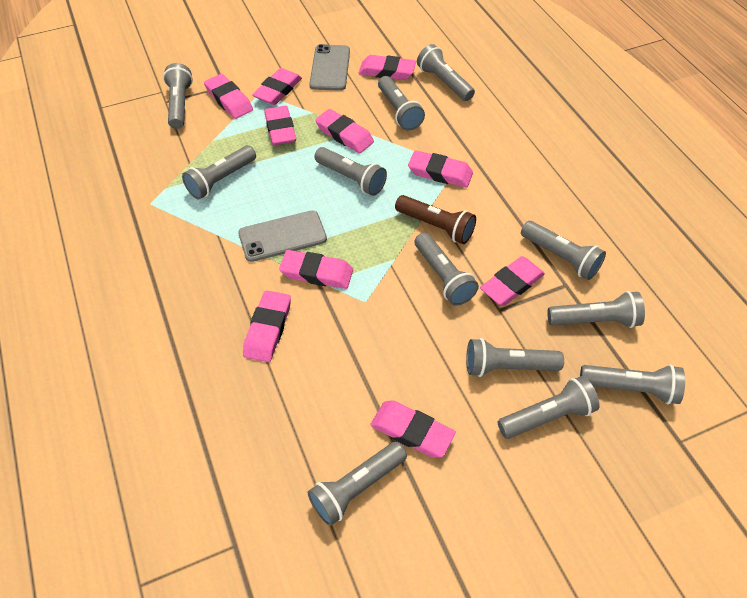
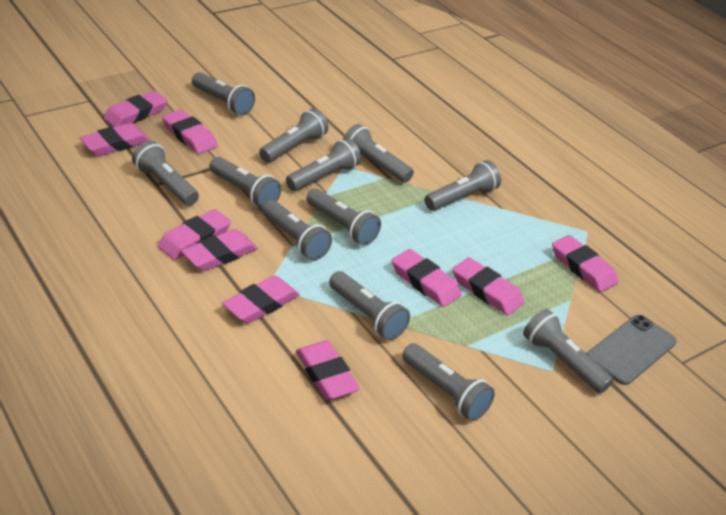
brown flashlight: 1 -> 0
grey phone: 2 -> 1

